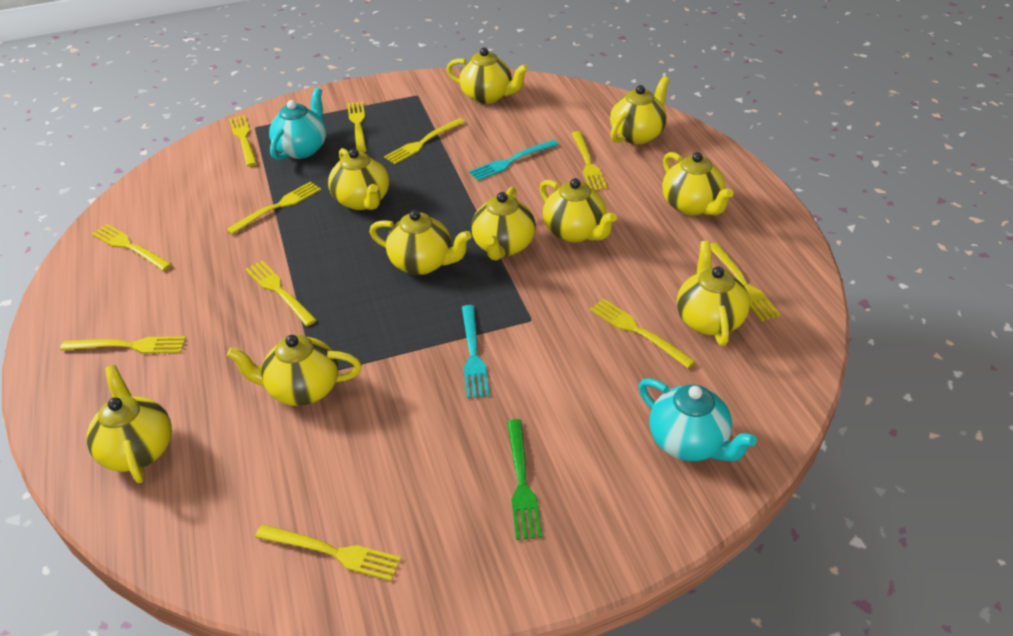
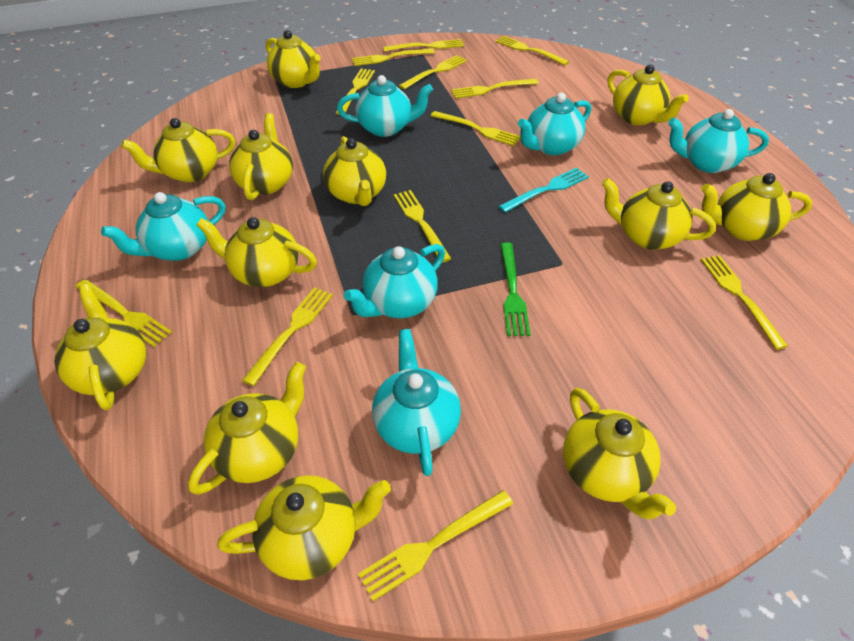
turquoise fork: 2 -> 1
turquoise teapot: 2 -> 6
yellow fork: 11 -> 12
yellow teapot: 10 -> 12

